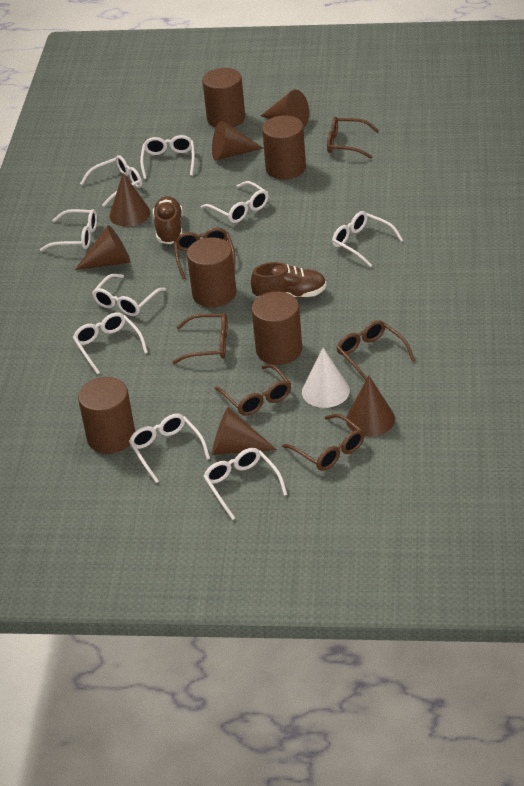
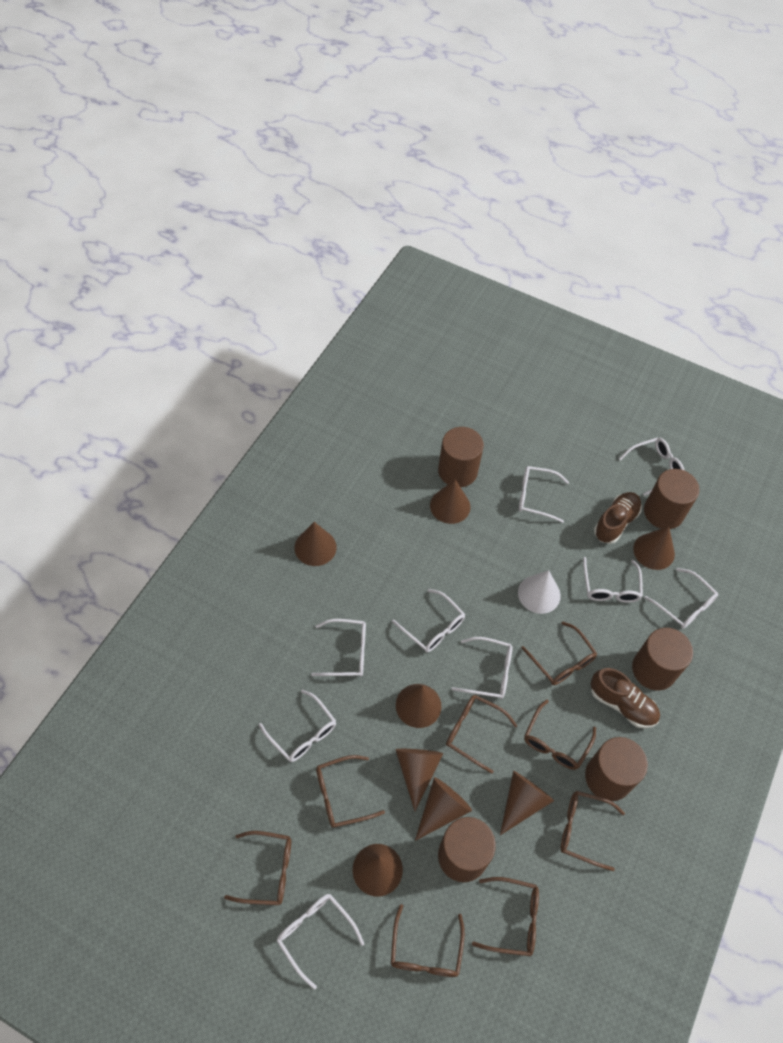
brown cone: 6 -> 8
brown glasses: 6 -> 8

